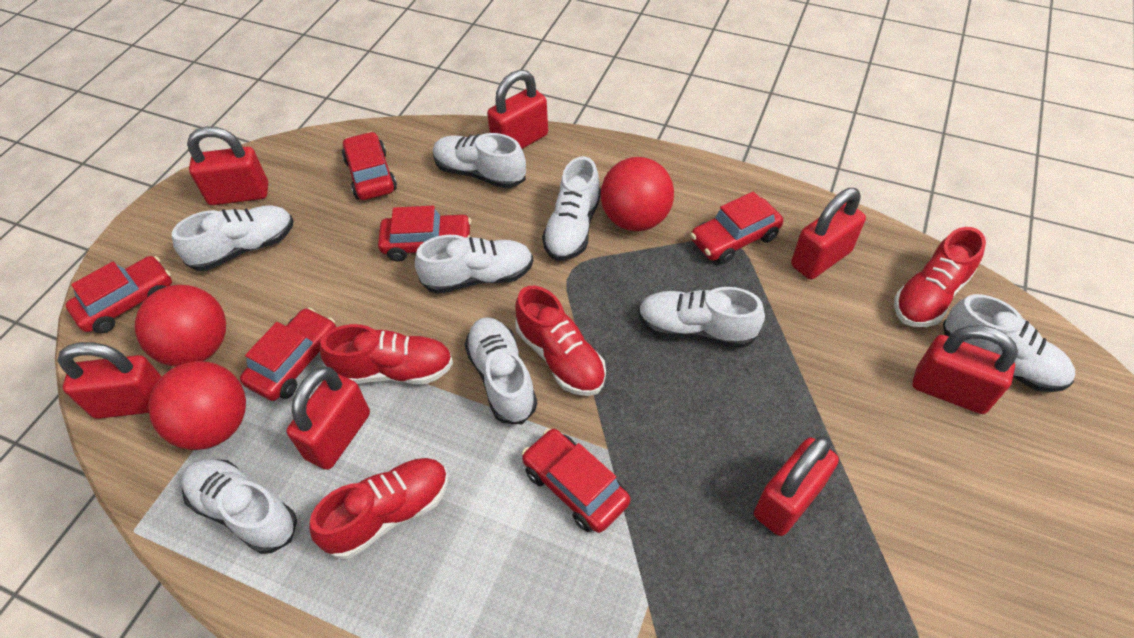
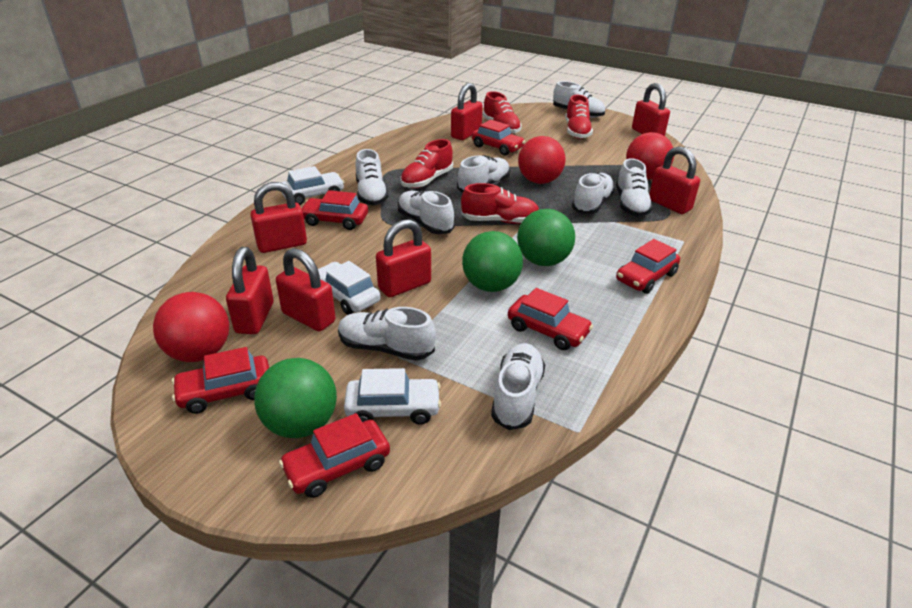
green ball: 0 -> 3
white car: 0 -> 3

